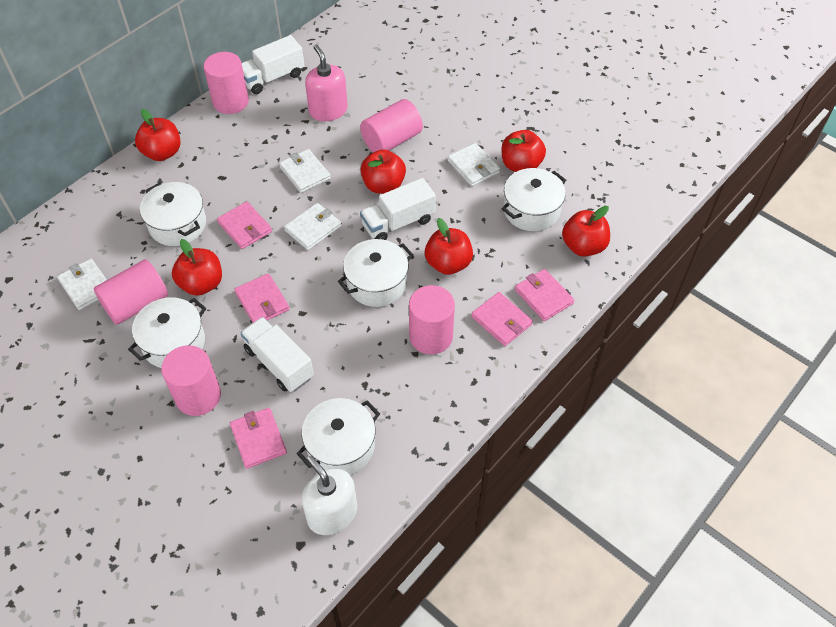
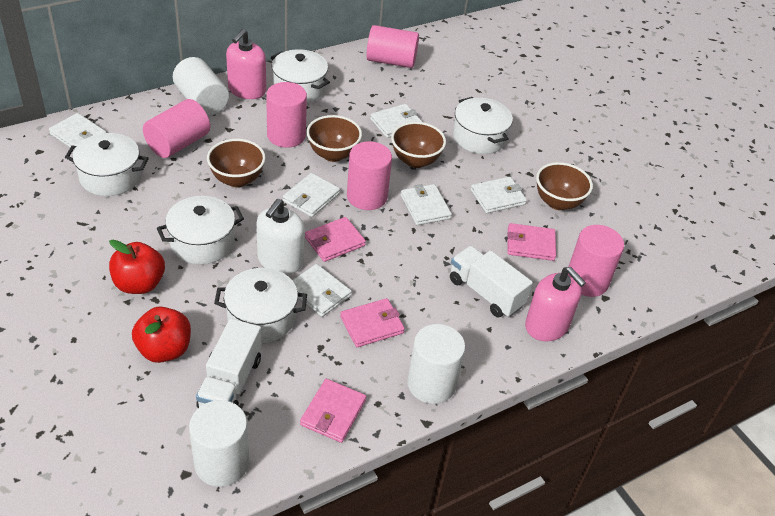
brown bowl: 0 -> 4
pink soap dispenser: 1 -> 2
pink wallet: 5 -> 4
red apple: 6 -> 2
white cylinder: 0 -> 3
white truck: 3 -> 2
white wallet: 4 -> 6

